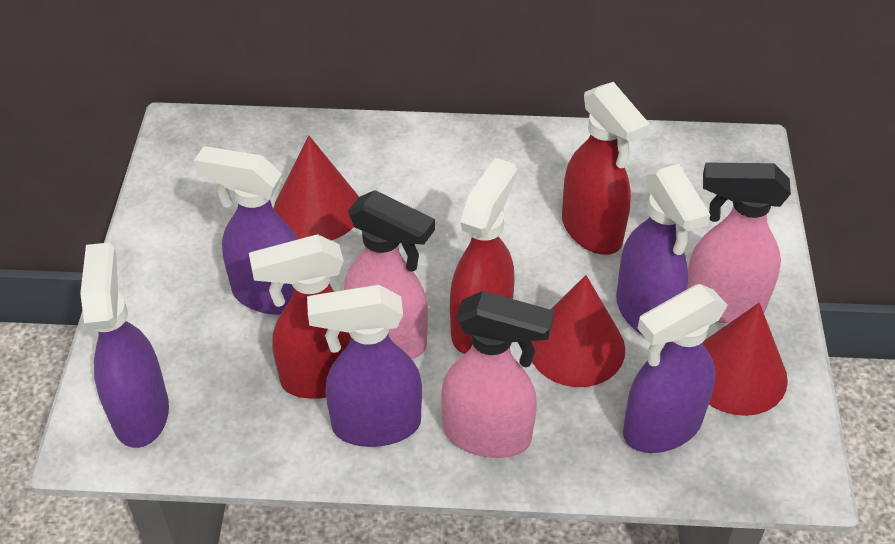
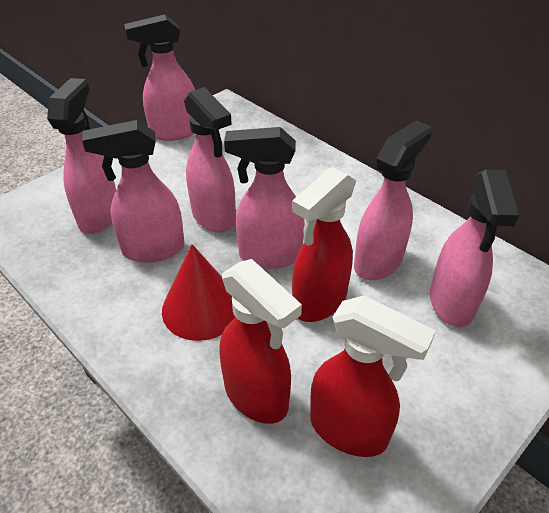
pink spray bottle: 3 -> 7
purple spray bottle: 5 -> 0
red cone: 3 -> 1

